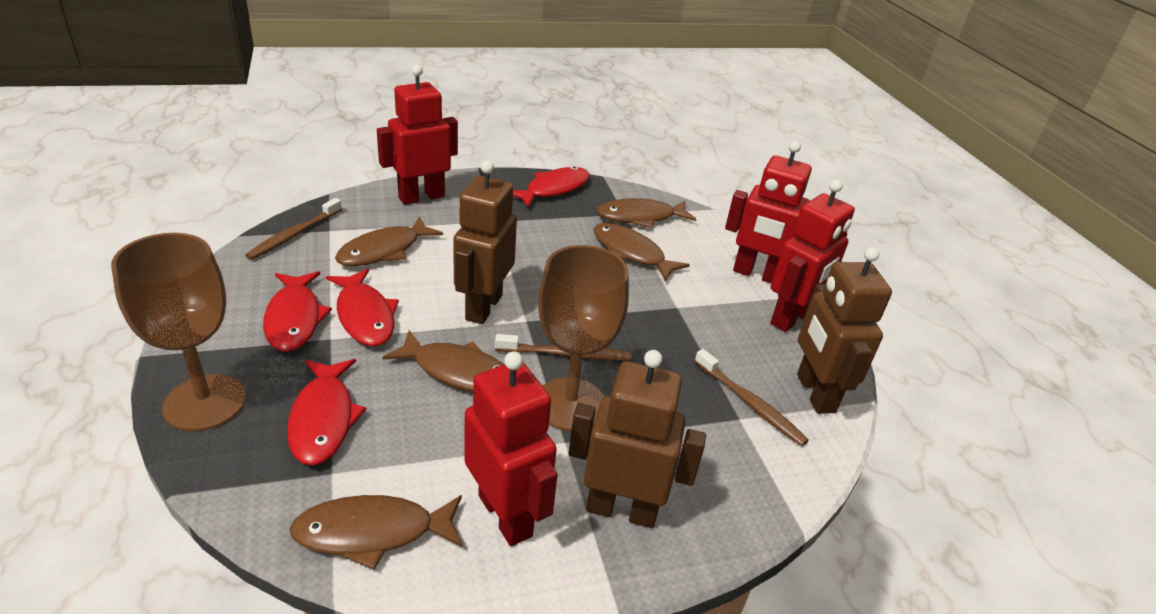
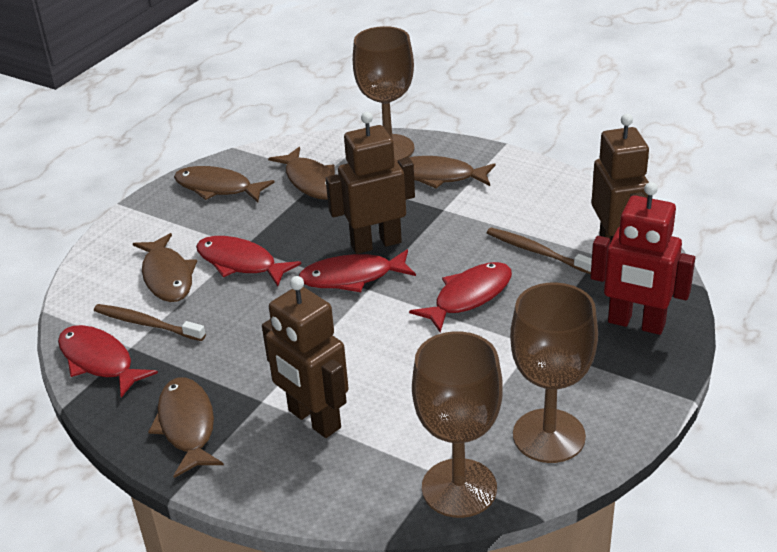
brown goblet: 2 -> 3
brown toothbrush: 3 -> 2
red robot: 4 -> 1

